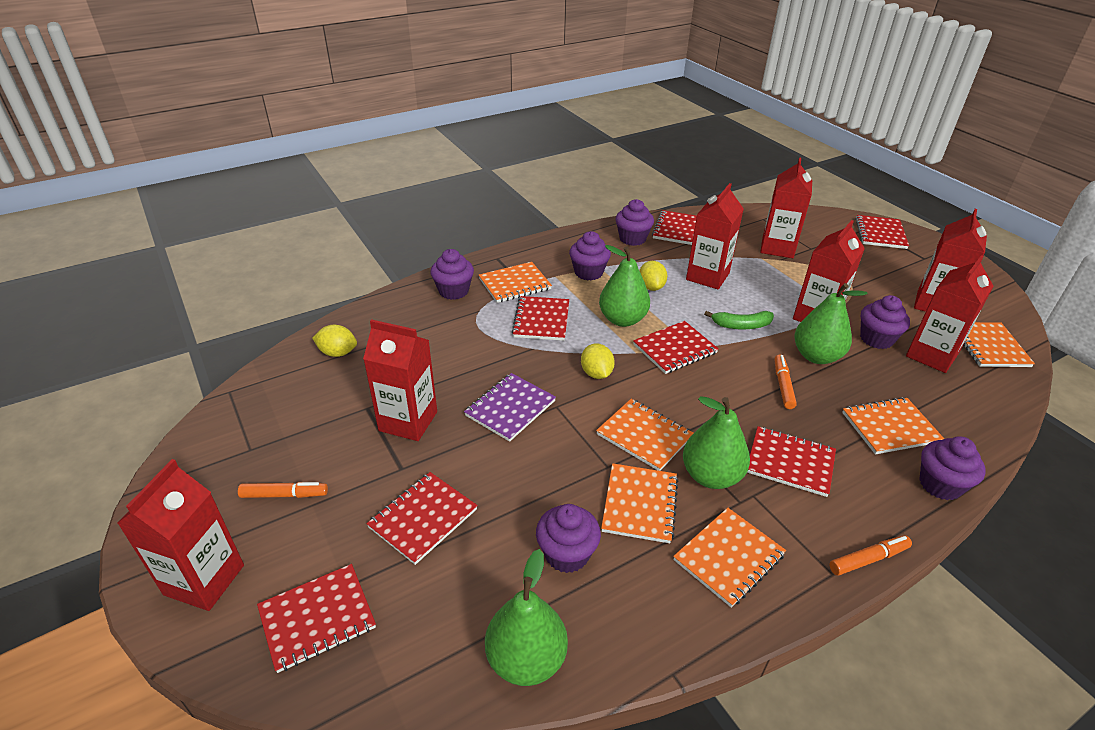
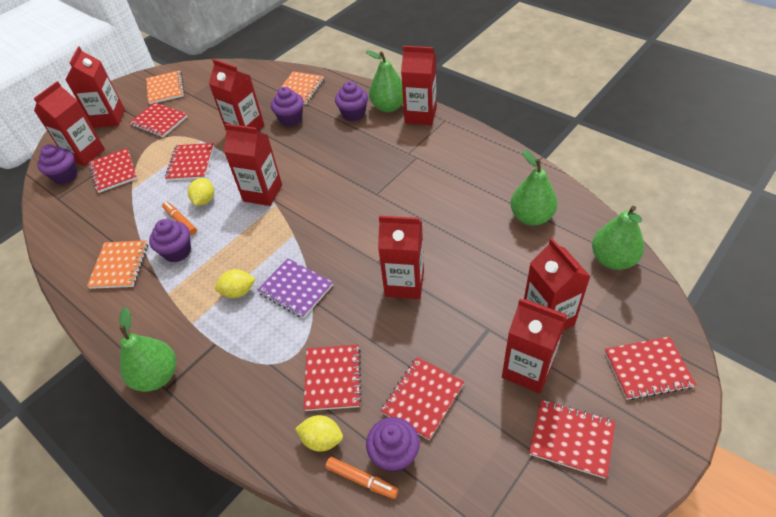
green banana: 1 -> 0
orange marker: 3 -> 2
orange notebook: 6 -> 3
purple cupcake: 6 -> 5
red carton: 7 -> 8

